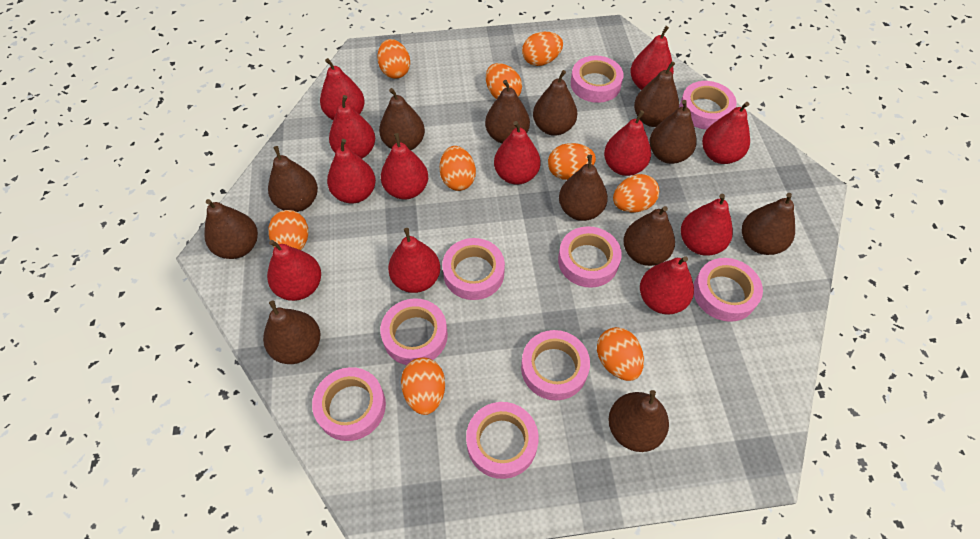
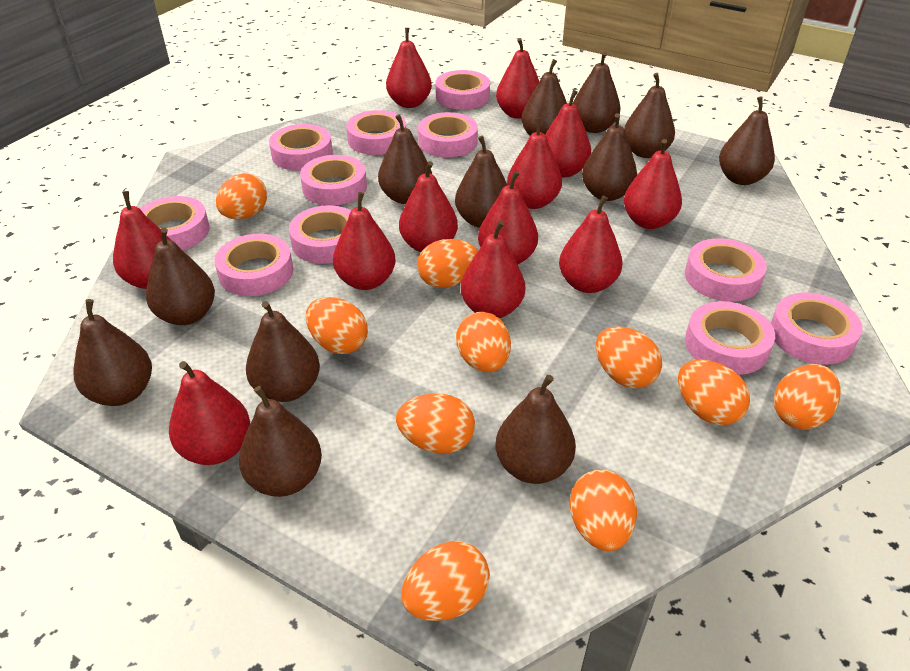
orange egg: 9 -> 10
pink tape: 9 -> 11

